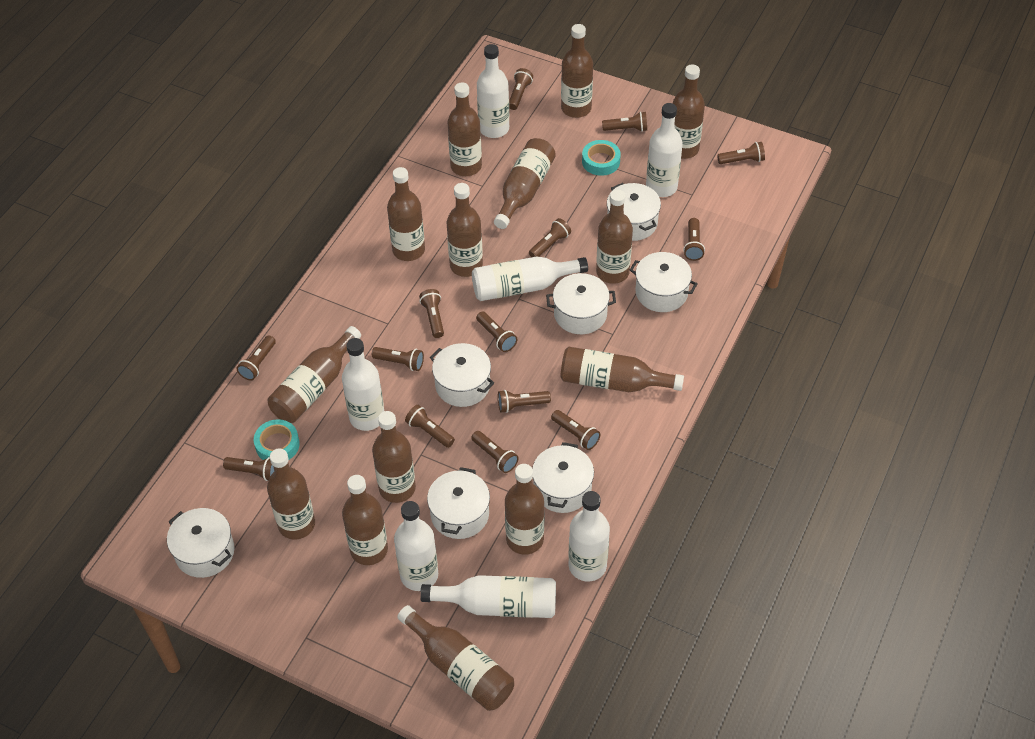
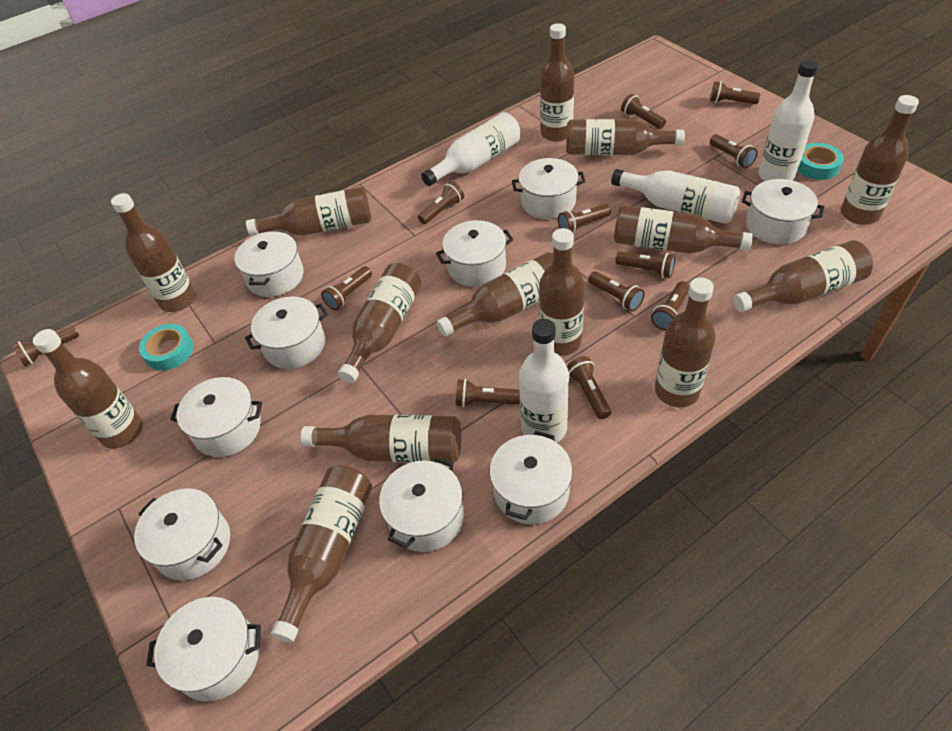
brown flashlight: 14 -> 12
white bottle: 7 -> 4
white pot: 7 -> 10

